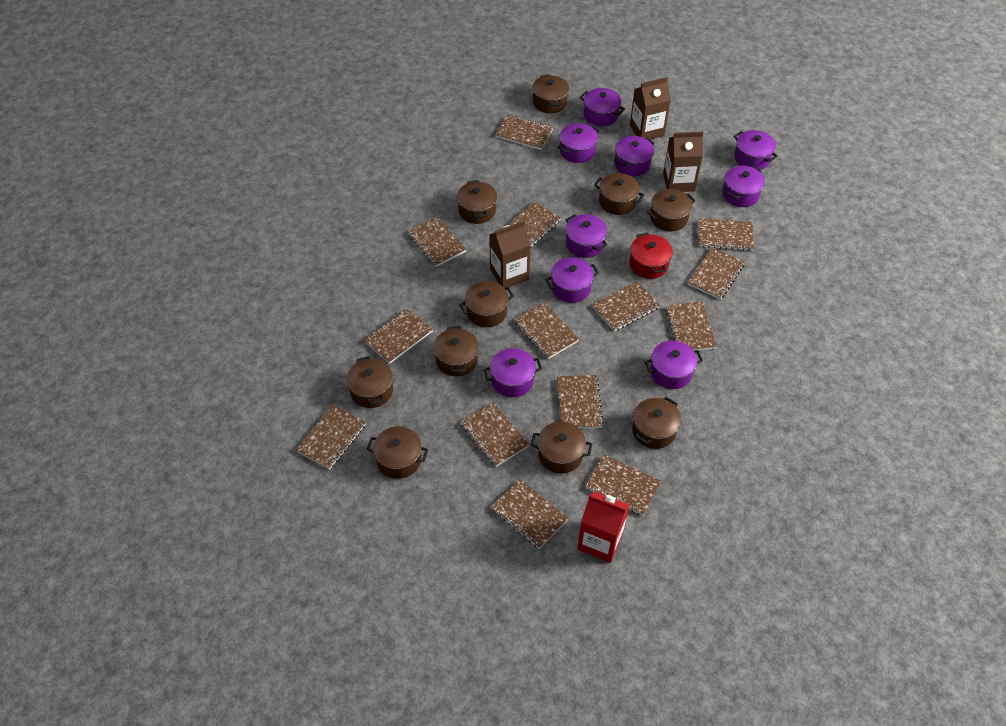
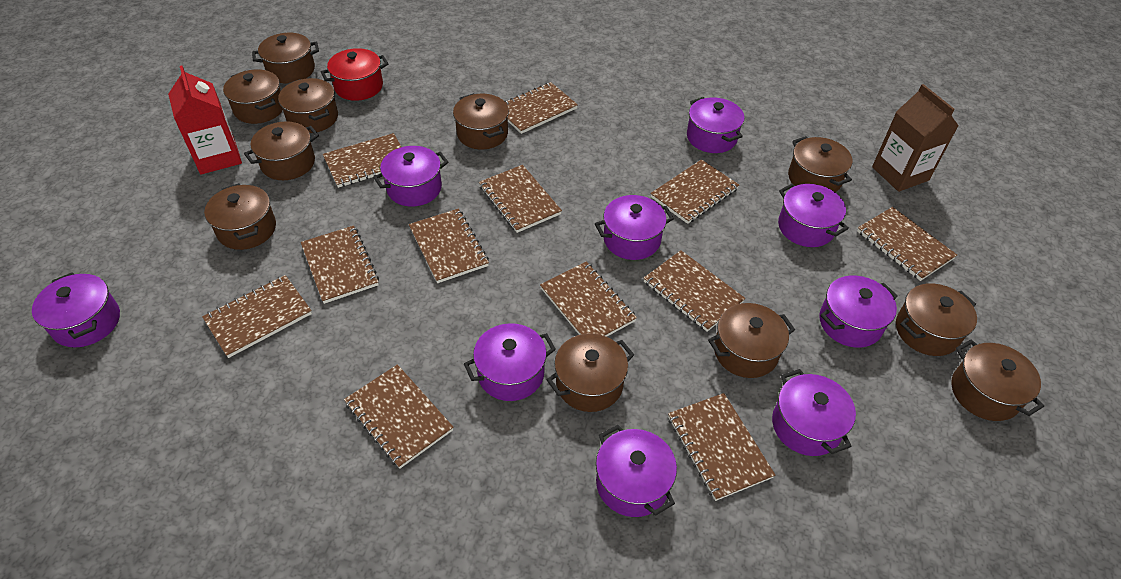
brown carton: 3 -> 1
brown notebook: 14 -> 12
brown pot: 10 -> 11

